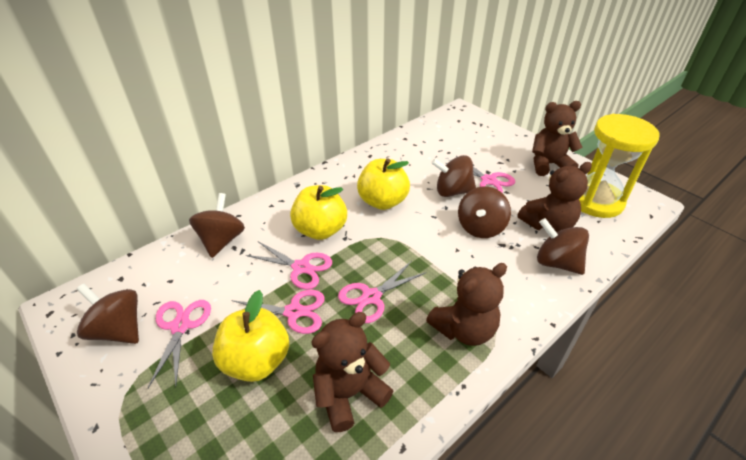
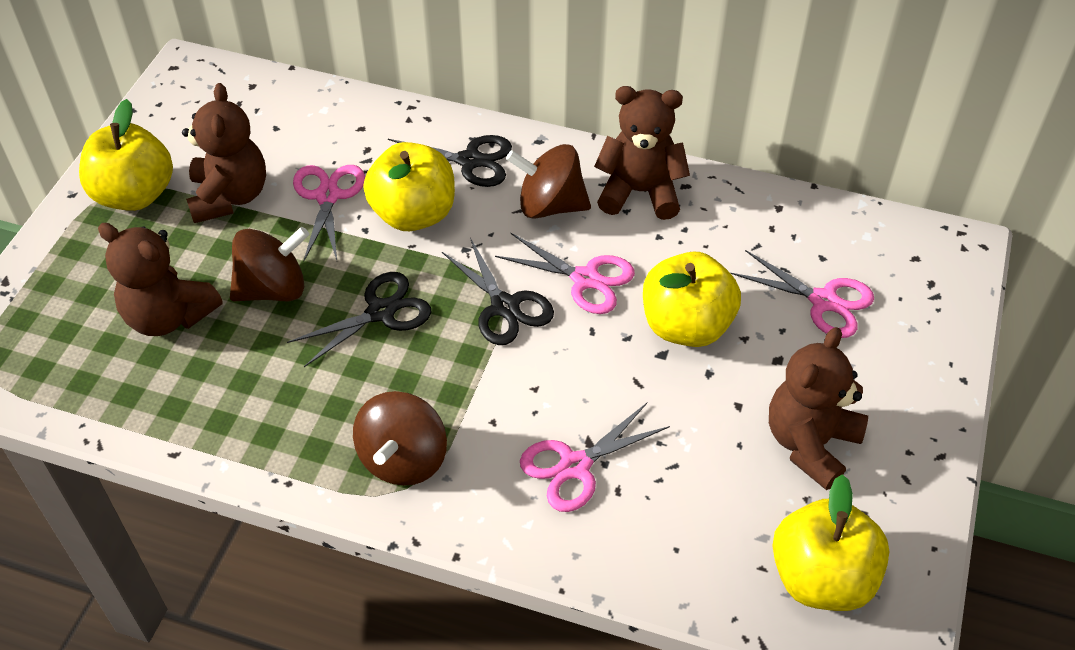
black scissors: 0 -> 3
brown spinning top: 5 -> 3
pink scissors: 5 -> 4
yellow apple: 3 -> 4
yellow hourglass: 1 -> 0

